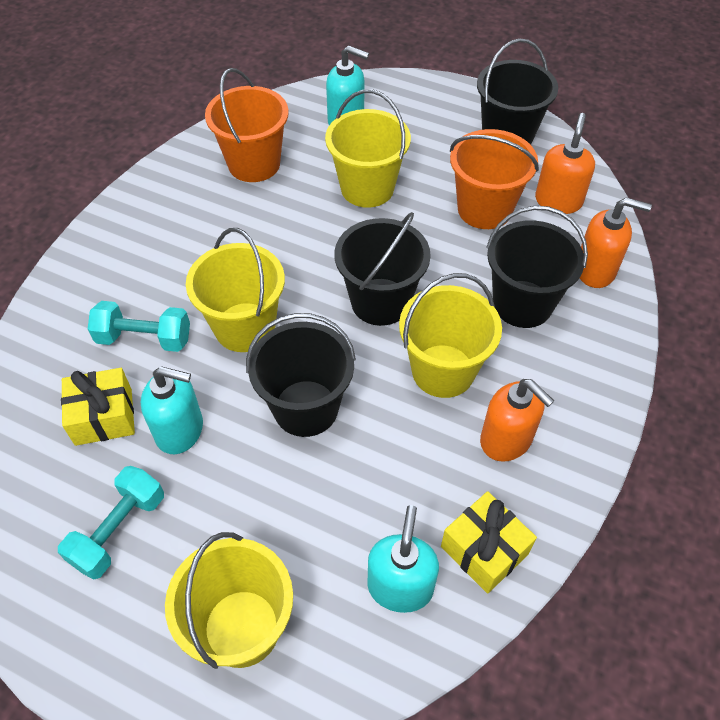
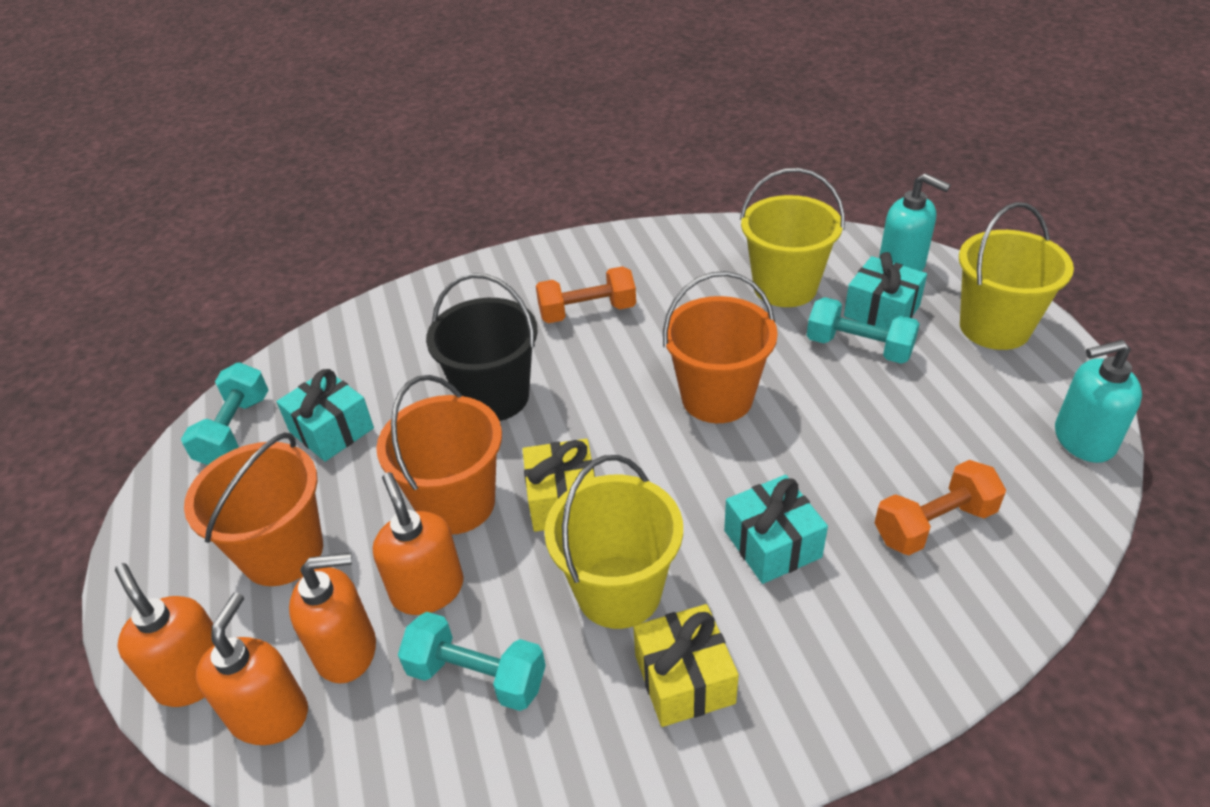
black bucket: 4 -> 1
orange bucket: 2 -> 3
orange dumbbell: 0 -> 2
orange soap dispenser: 3 -> 4
turquoise dumbbell: 2 -> 3
turquoise gift: 0 -> 3
turquoise soap dispenser: 3 -> 2
yellow bucket: 4 -> 3

